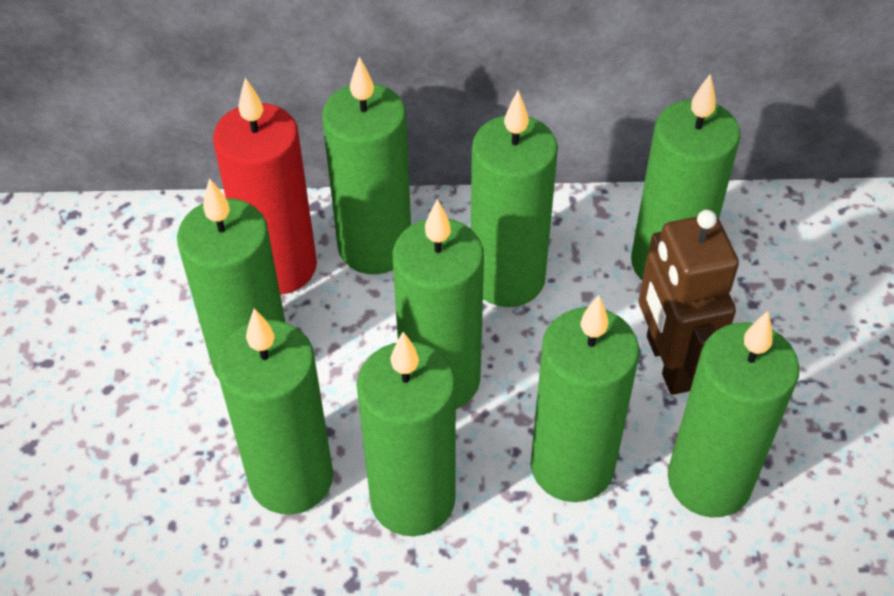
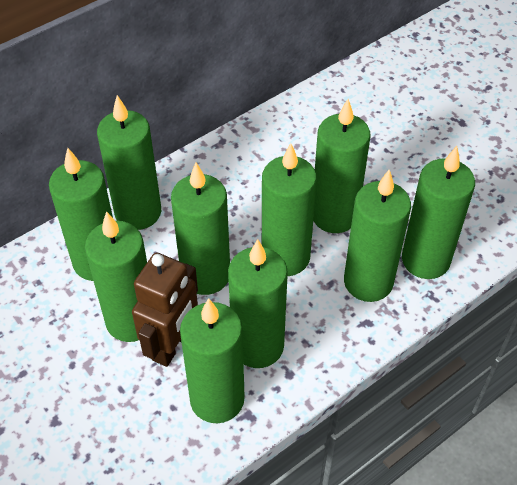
green candle: 9 -> 10
red candle: 1 -> 0

